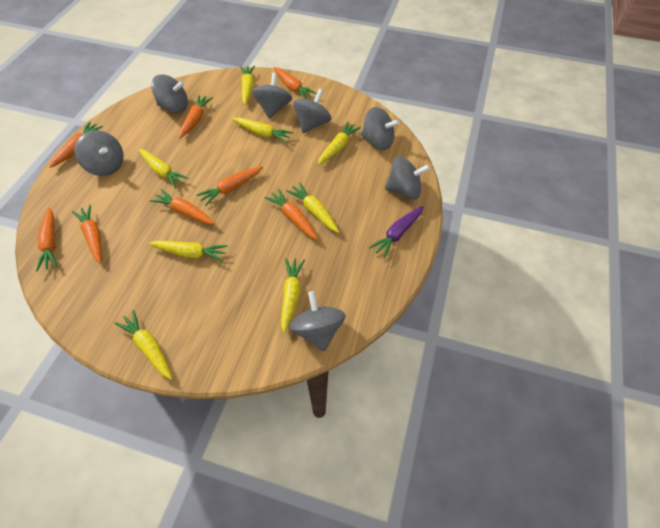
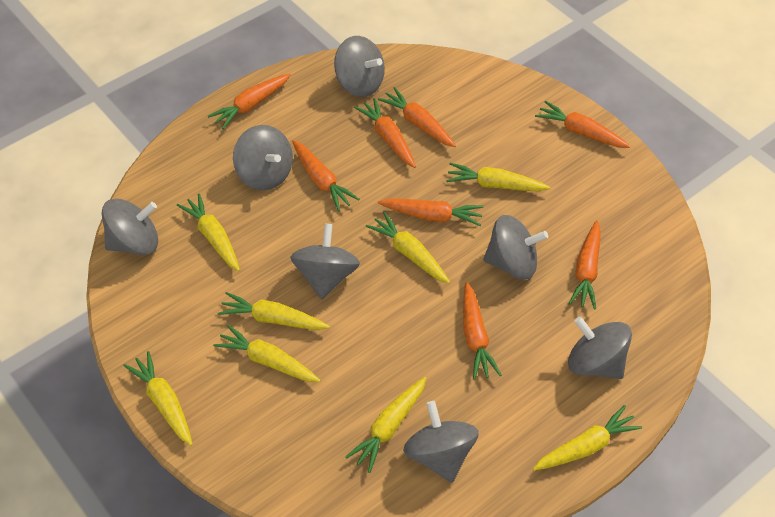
purple carrot: 1 -> 0

